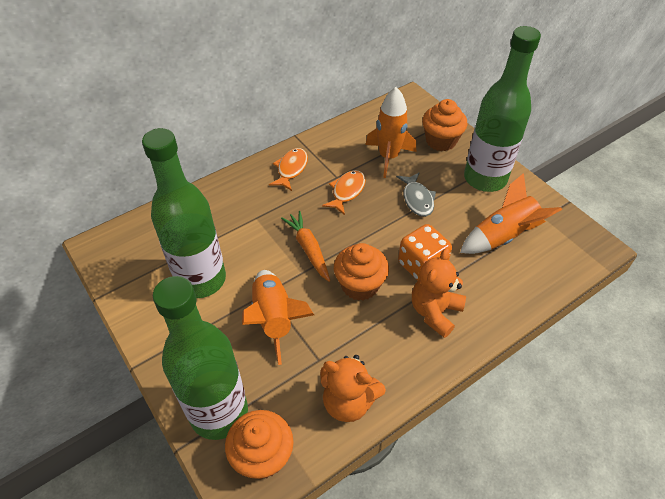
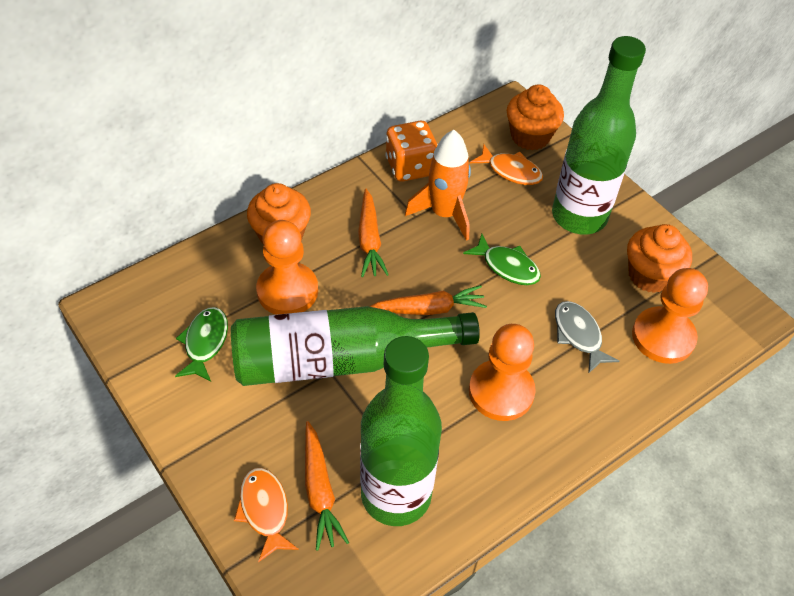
green fish: 0 -> 2
orange carrot: 1 -> 3
orange pawn: 0 -> 3
orange rocket: 3 -> 1
orange teddy bear: 2 -> 0

